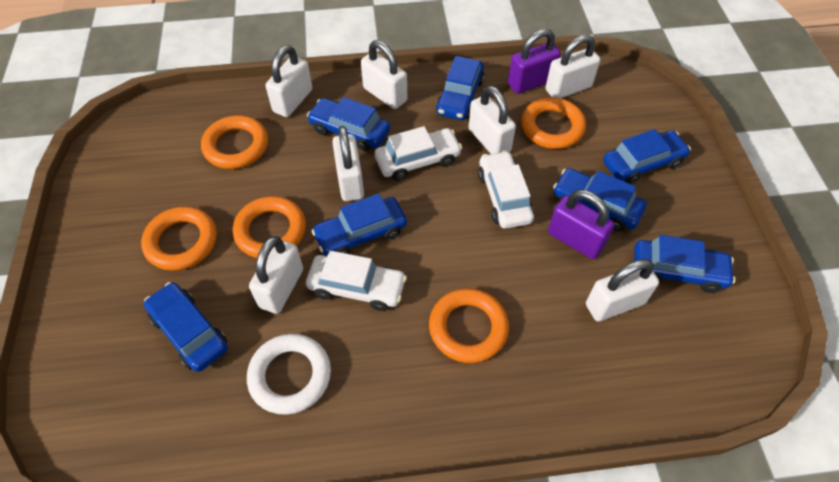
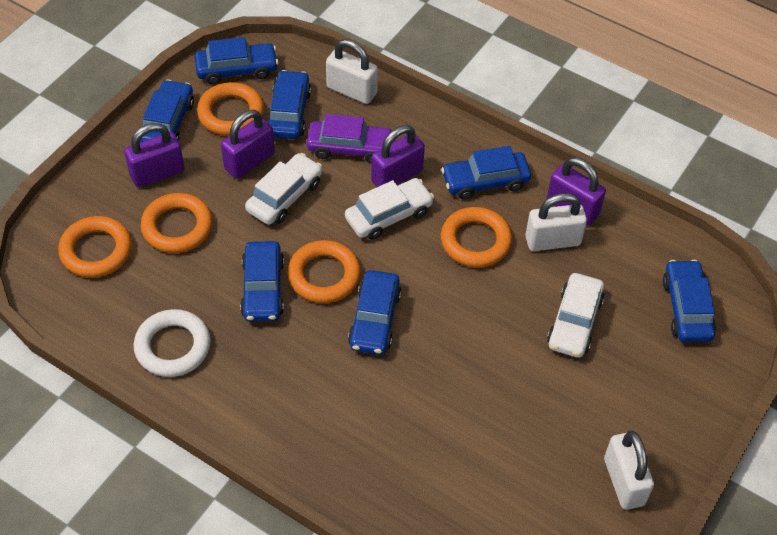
purple car: 0 -> 1
purple padlock: 2 -> 4
white padlock: 7 -> 3

